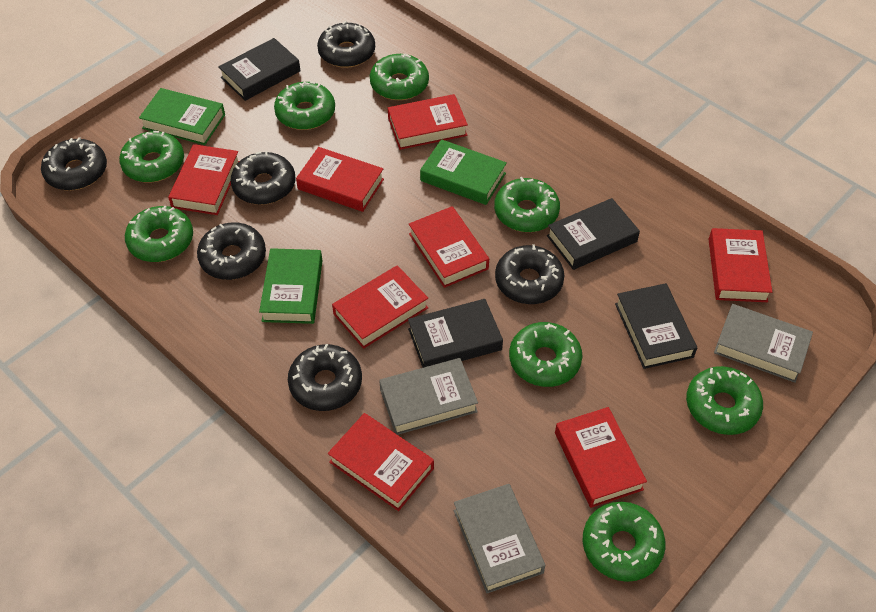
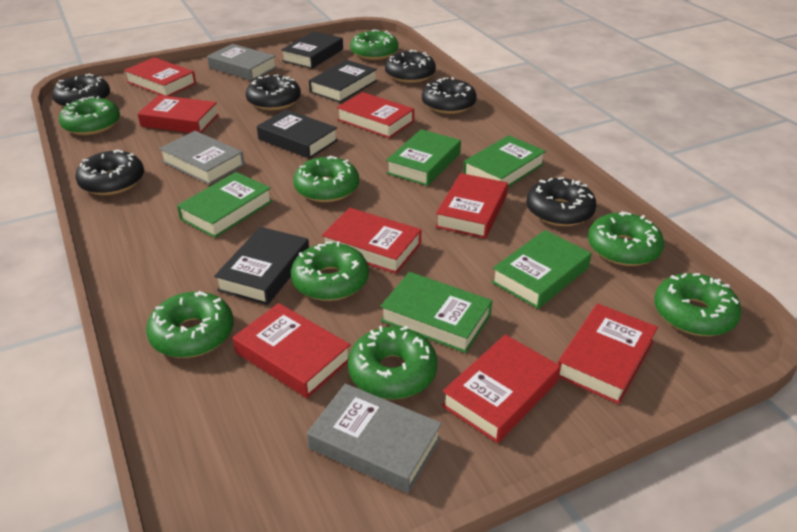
green book: 3 -> 5

